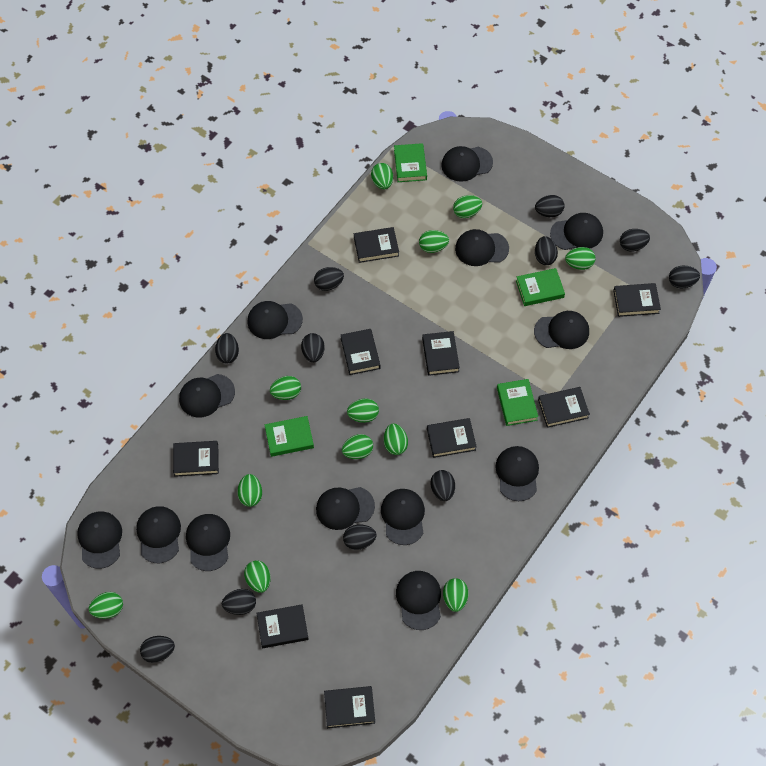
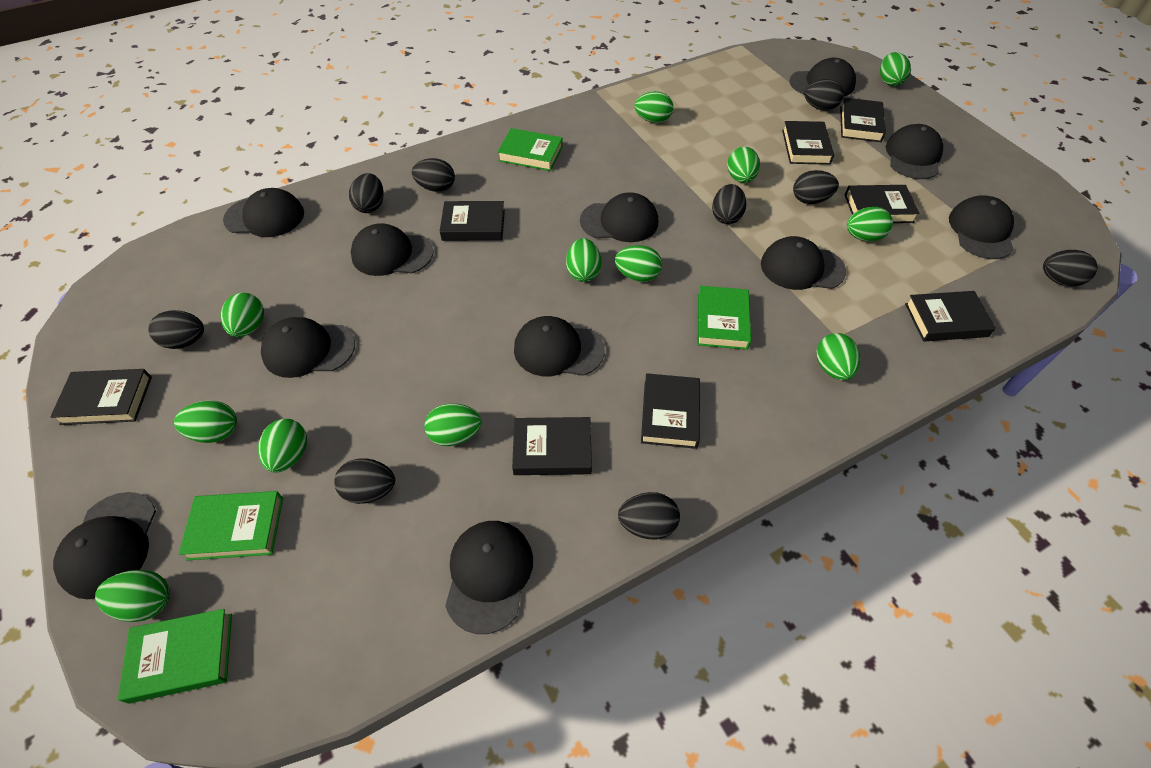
black book: 9 -> 8
black cap: 13 -> 11
black egg: 11 -> 9

